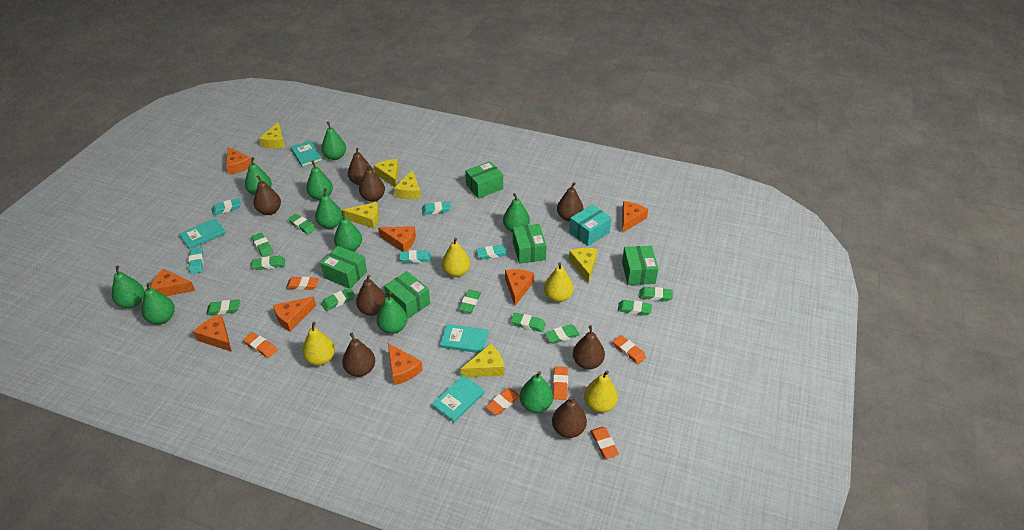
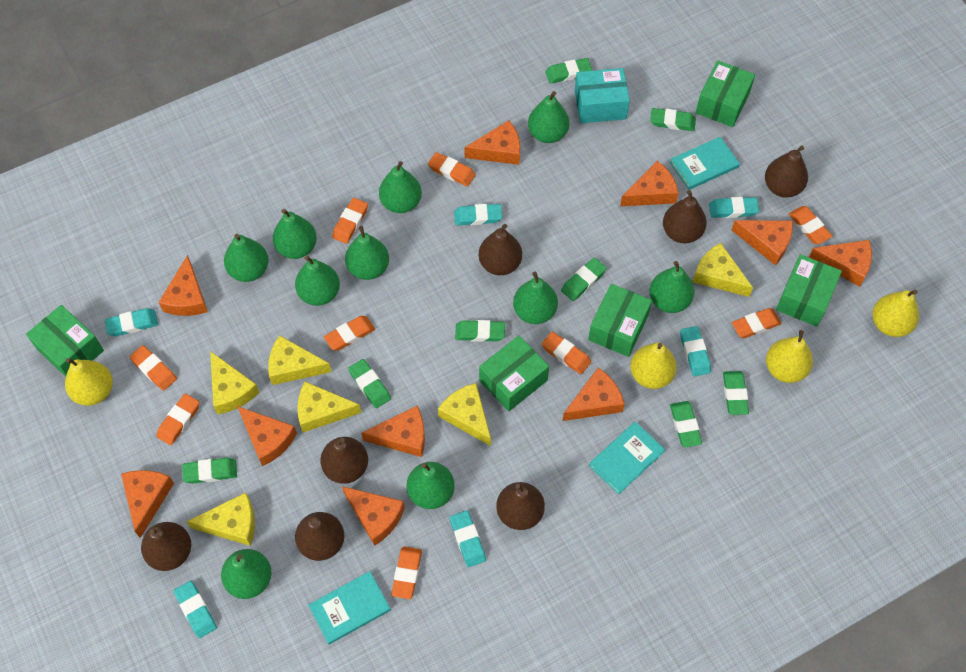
brown pear: 8 -> 7
green eraser: 10 -> 8
orange cheese: 8 -> 10
orange eraser: 6 -> 9
turquoise book: 4 -> 3
turquoise eraser: 5 -> 6

